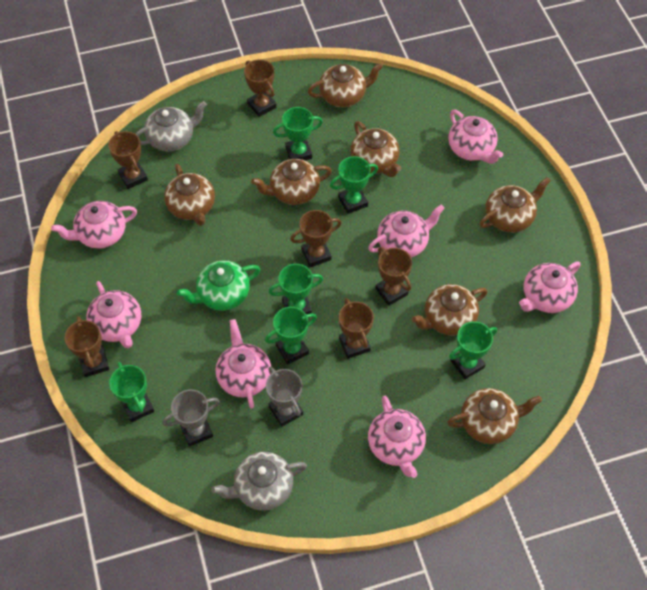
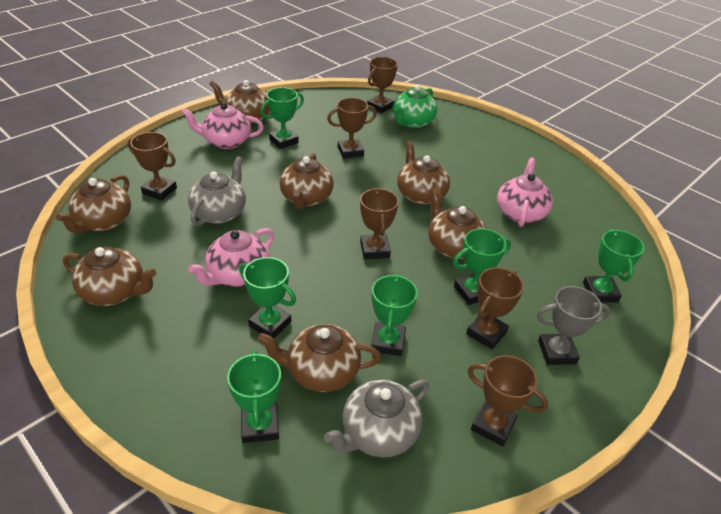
grey trophy: 2 -> 1
pink teapot: 7 -> 3

